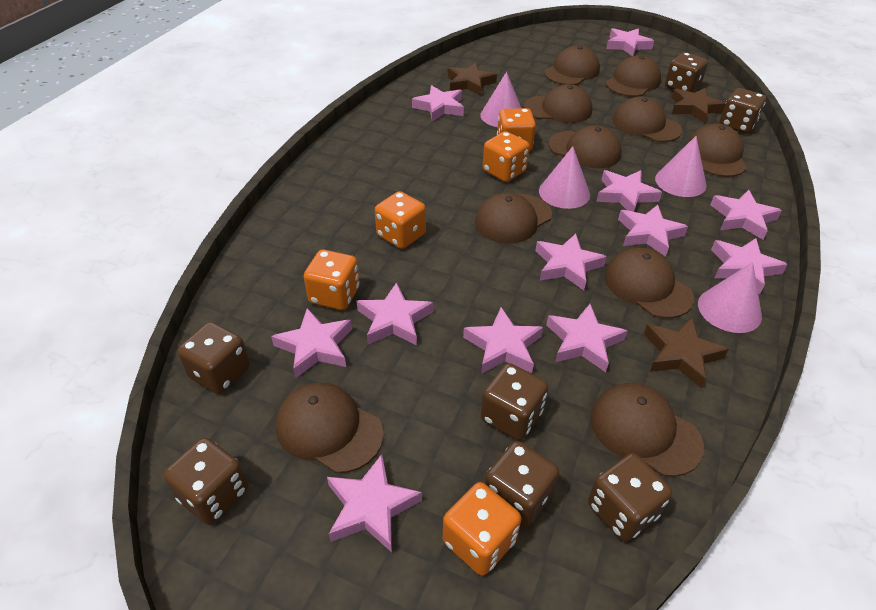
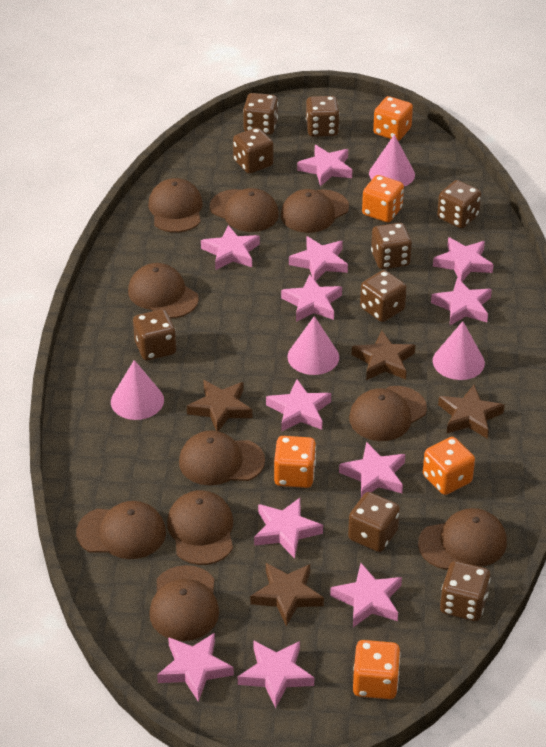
brown dice: 7 -> 9
brown star: 3 -> 4

